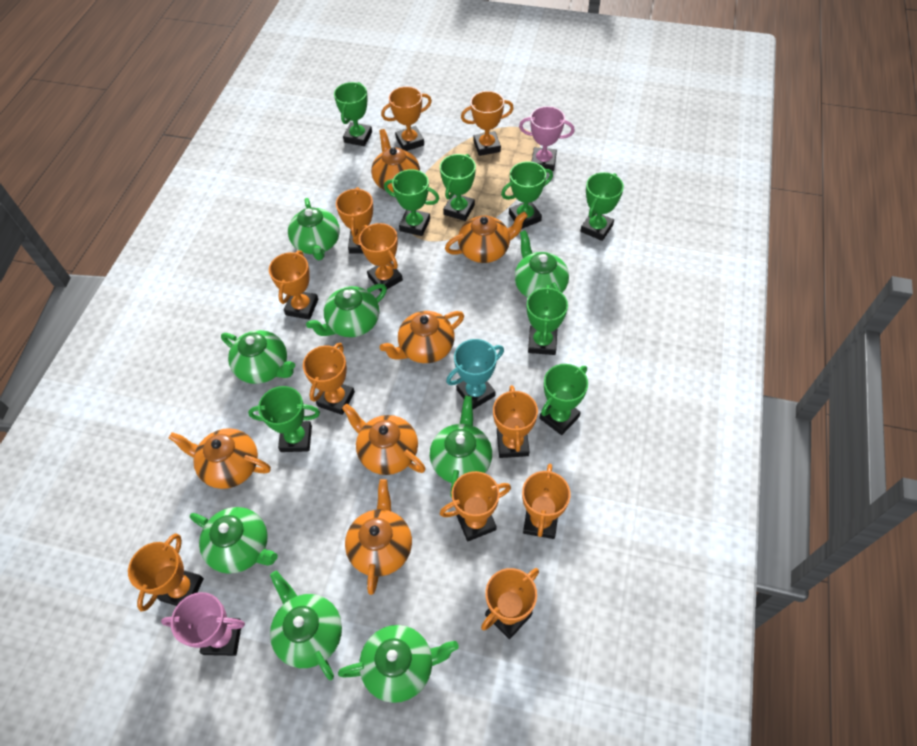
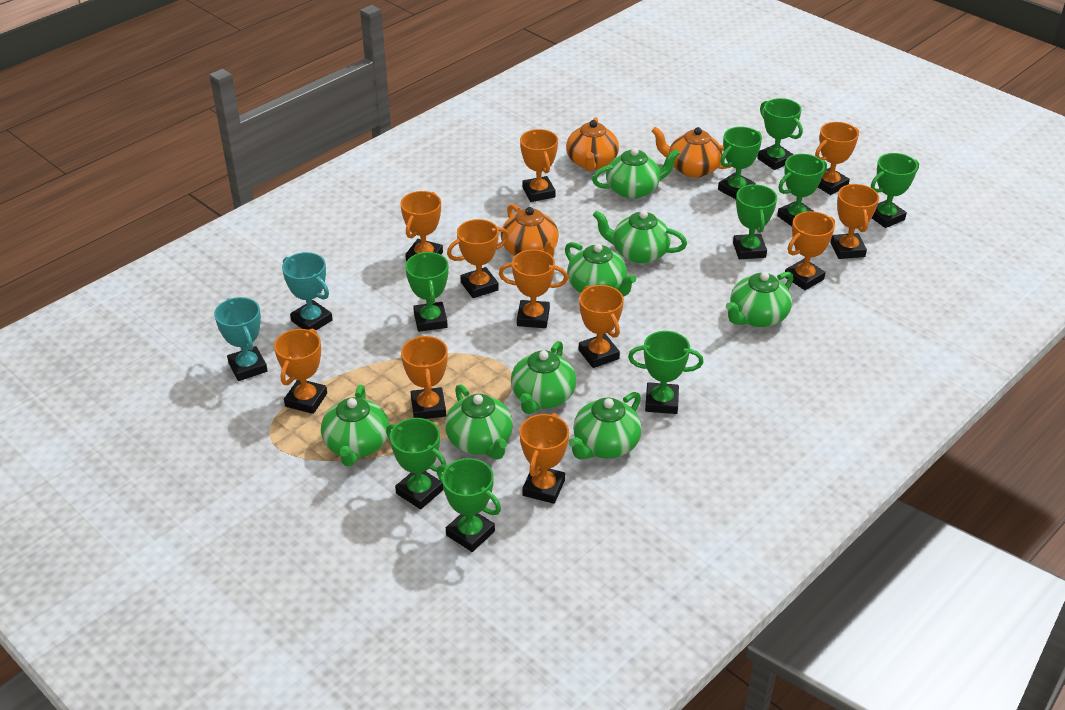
green trophy: 8 -> 9
orange teapot: 6 -> 3
pink trophy: 2 -> 0
turquoise trophy: 1 -> 2

